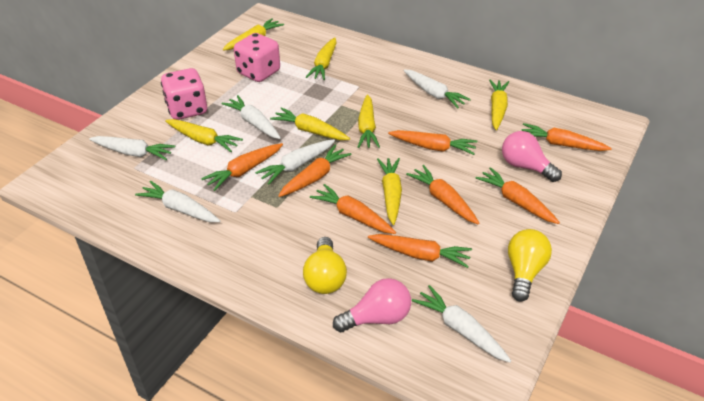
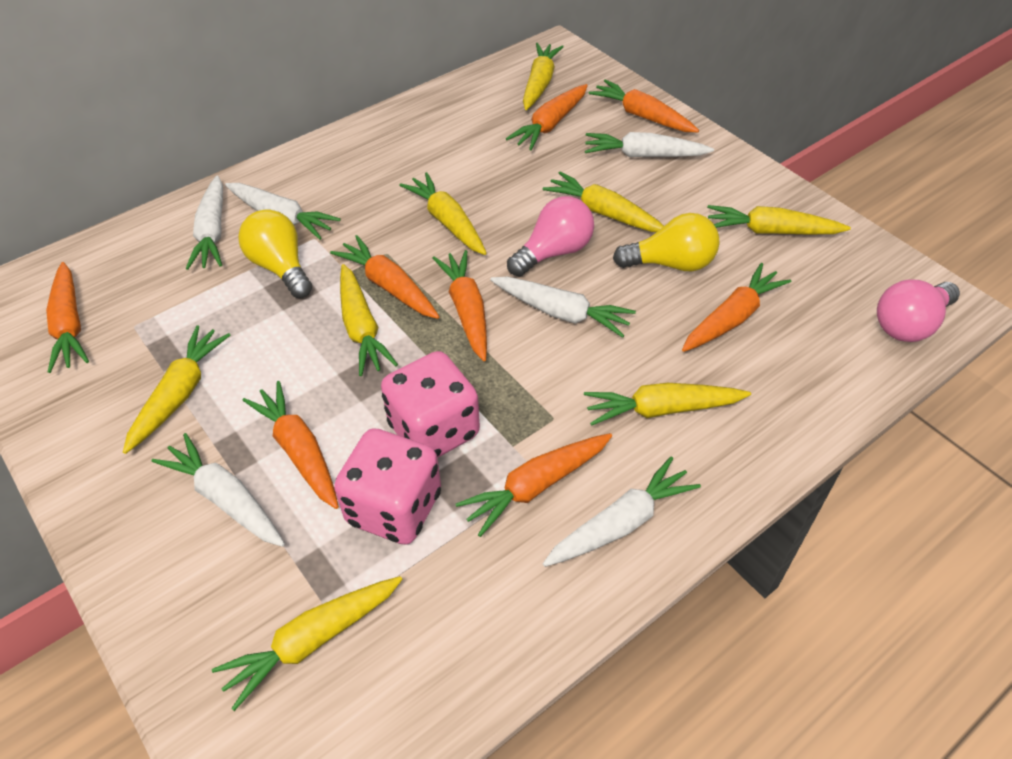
yellow carrot: 7 -> 8

